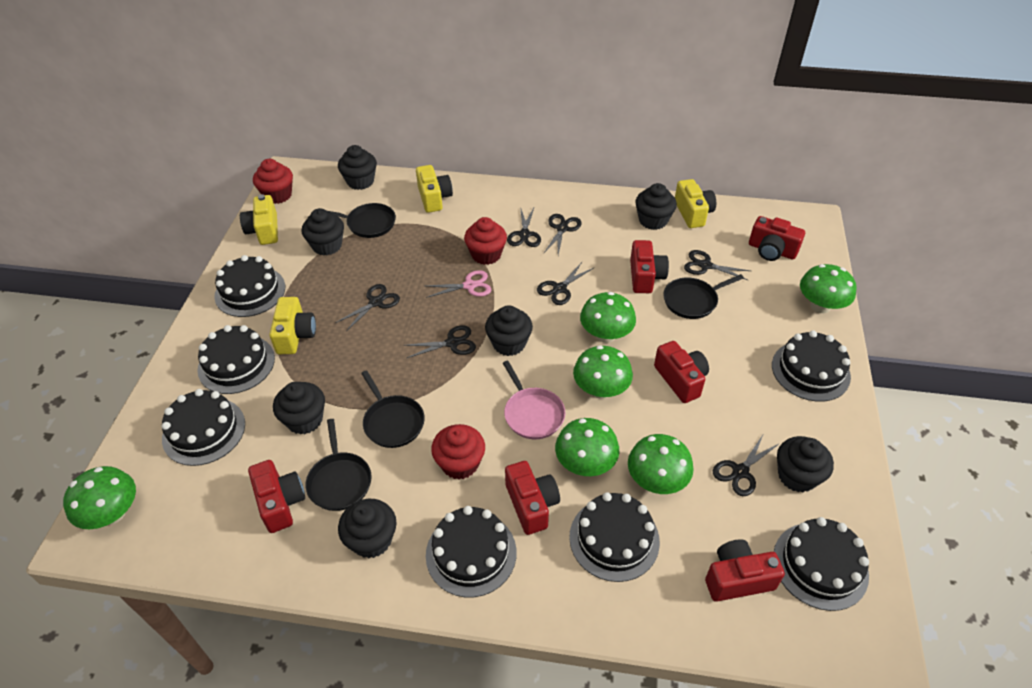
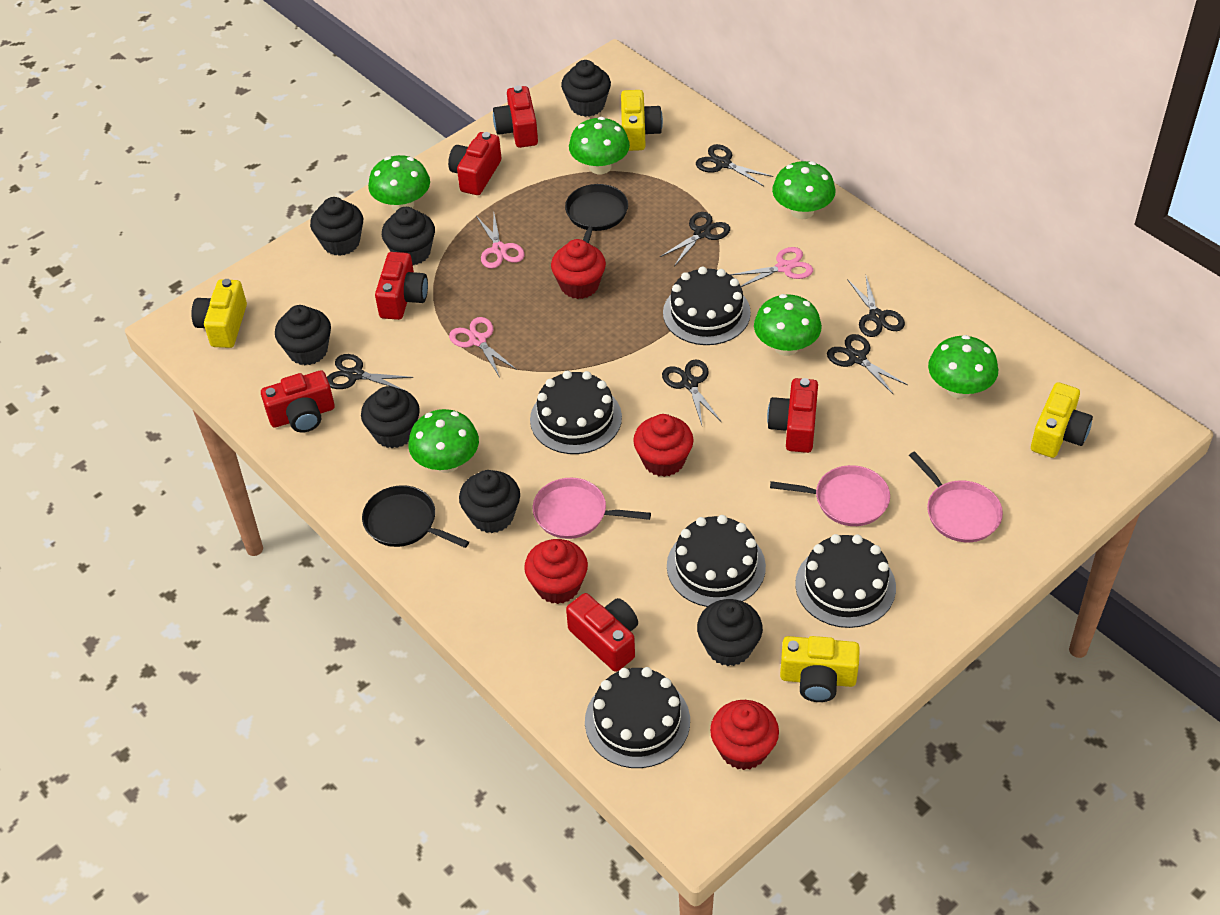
black cake: 7 -> 5
black pan: 4 -> 2
black scissors: 7 -> 6
pink pan: 1 -> 3
pink scissors: 1 -> 3
red cupcake: 3 -> 4

